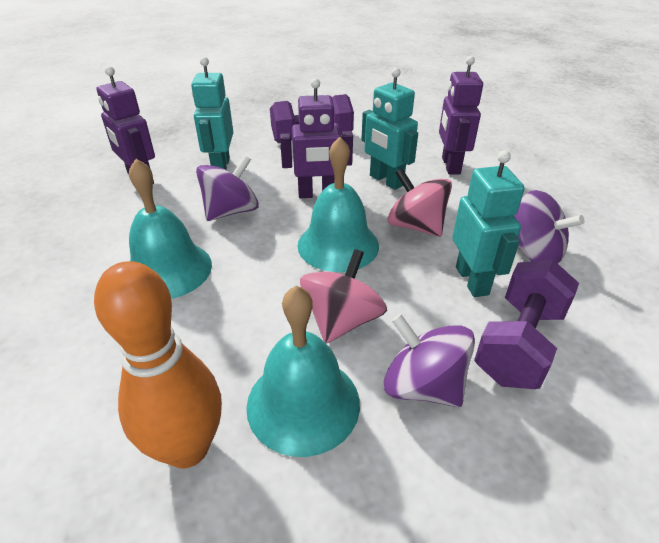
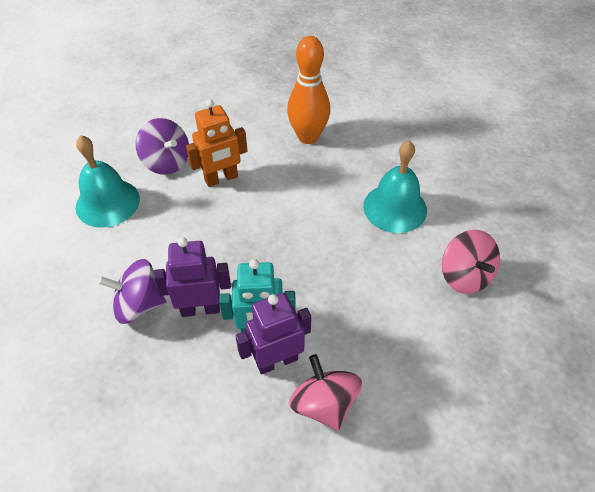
orange robot: 0 -> 1
purple dumbbell: 2 -> 0
purple robot: 3 -> 2
purple spinning top: 3 -> 2
turquoise bell: 3 -> 2
turquoise robot: 3 -> 1

